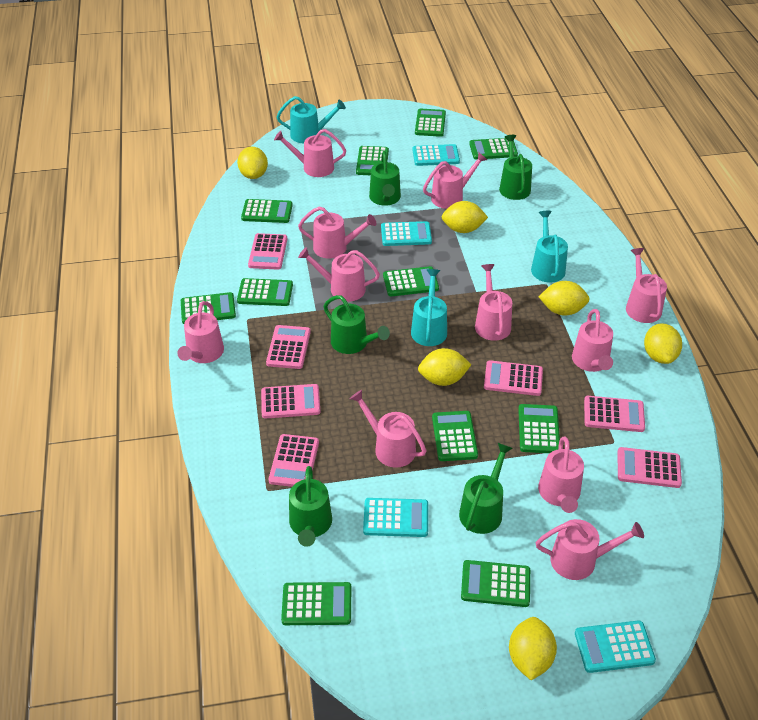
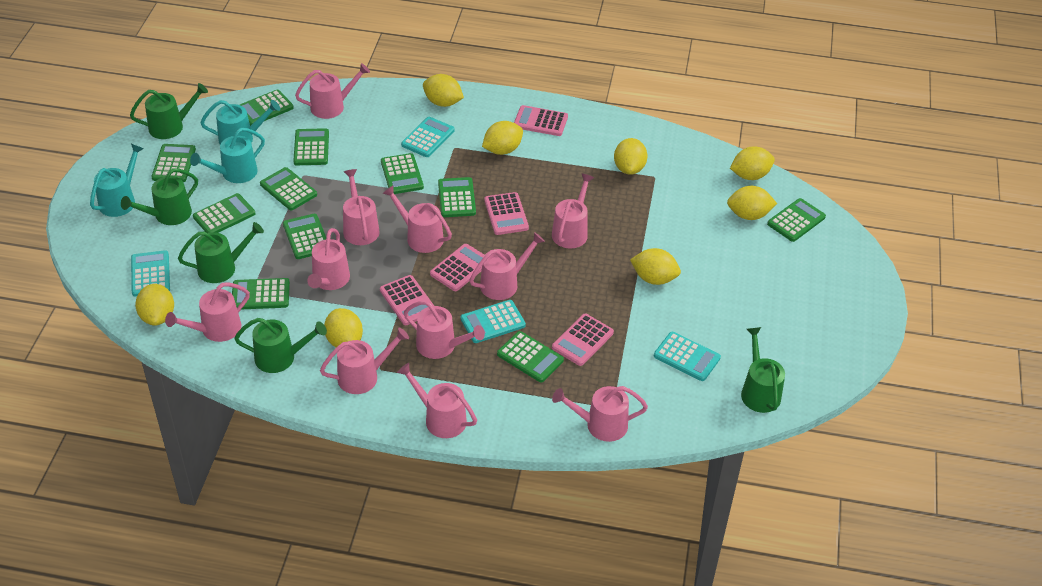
pink calculator: 7 -> 5
yellow lemon: 6 -> 8

